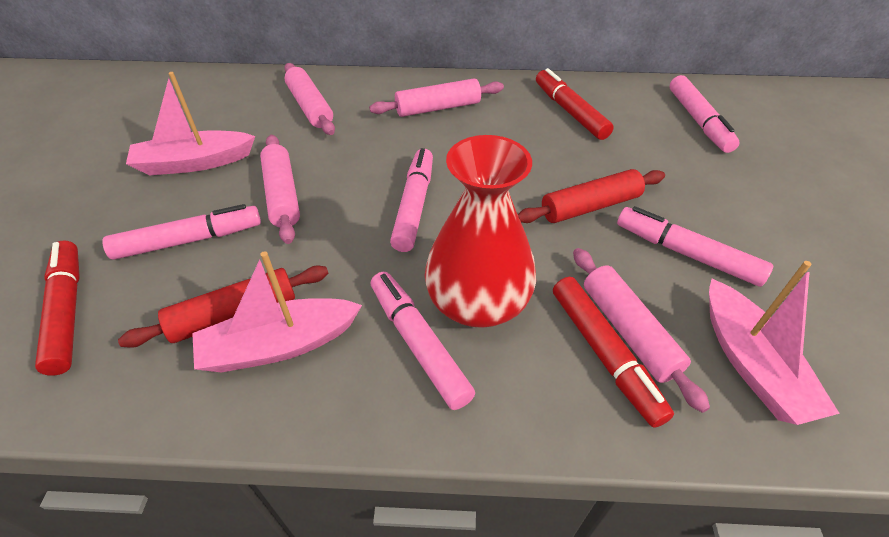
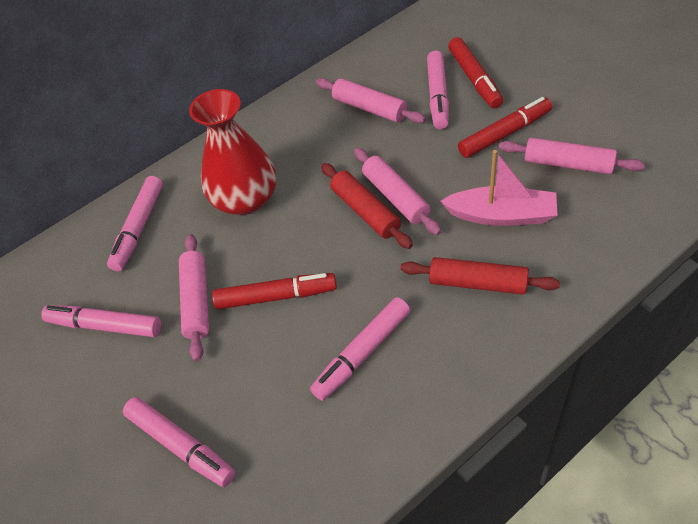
pink boat: 3 -> 1

